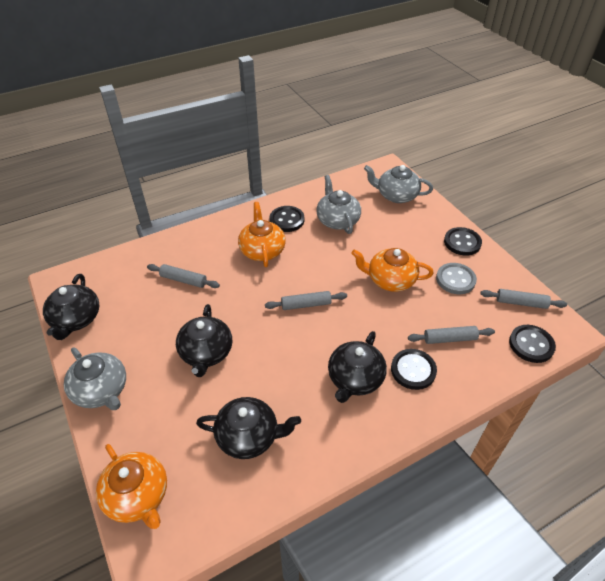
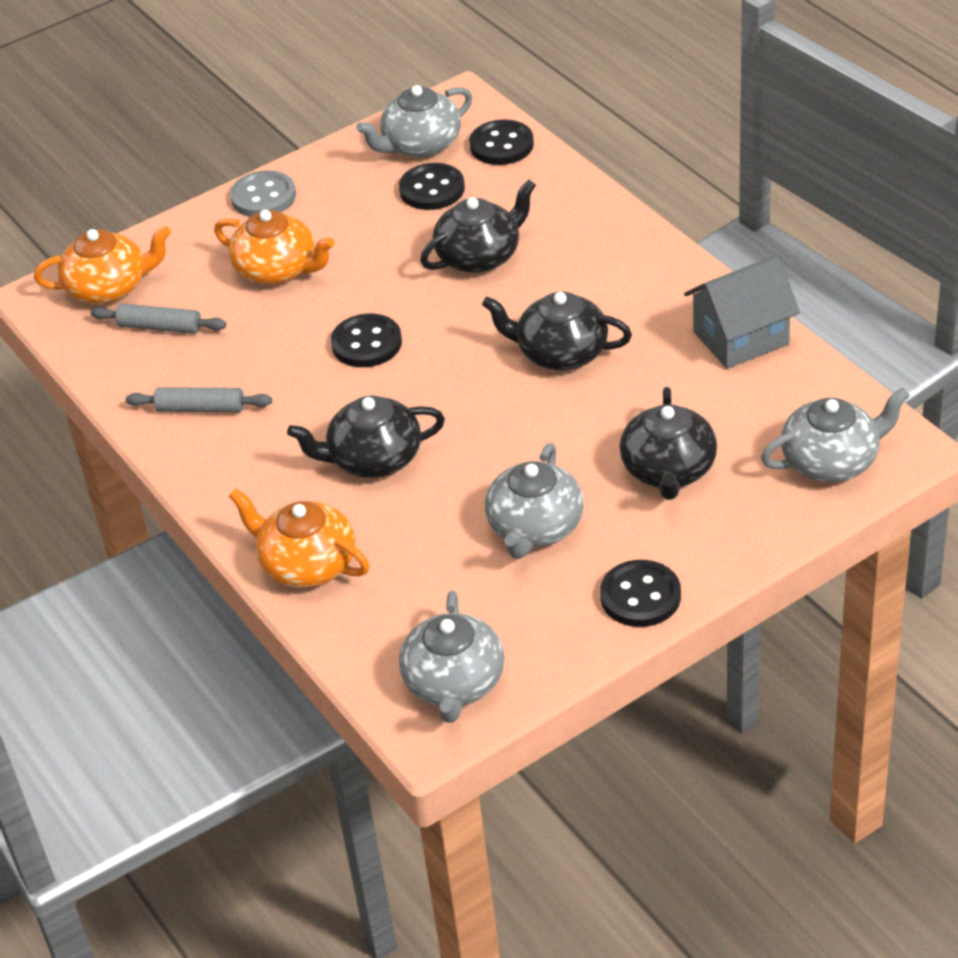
grey house: 0 -> 1
grey rolling pin: 4 -> 2
grey teapot: 3 -> 4

